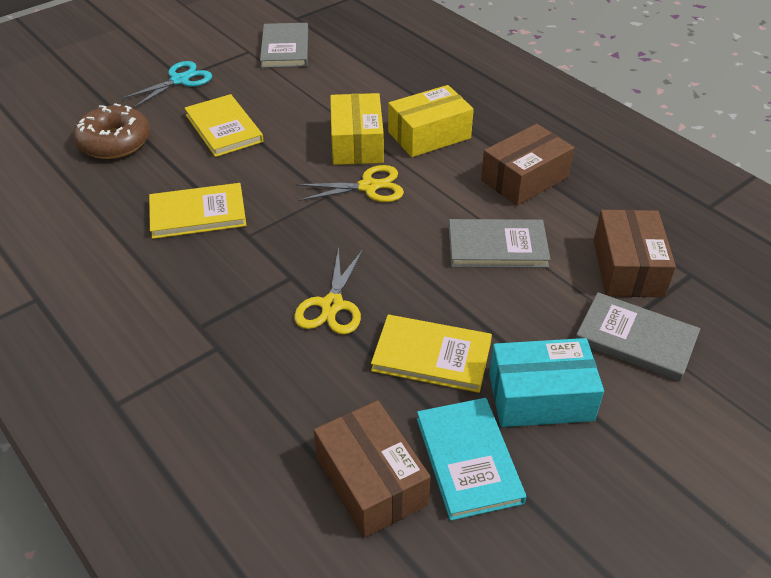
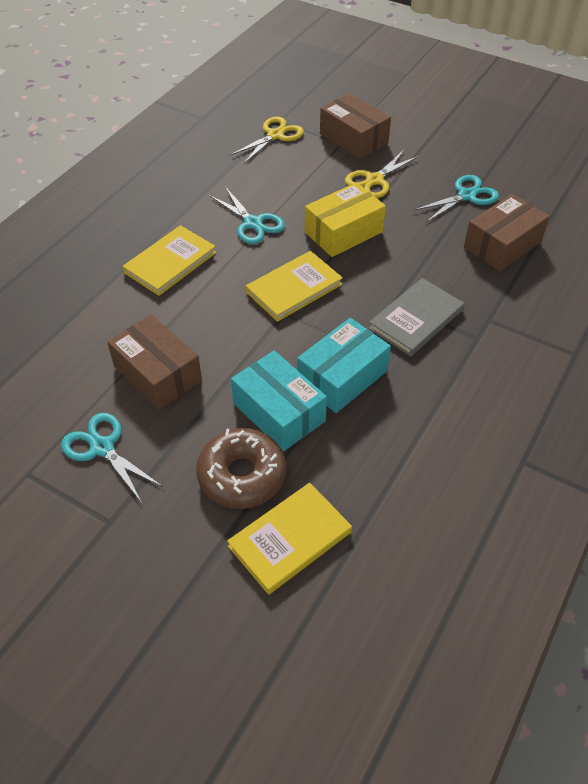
grey book: 3 -> 1
turquoise book: 1 -> 0
turquoise box: 1 -> 2
turquoise scissors: 1 -> 3
yellow box: 2 -> 1

